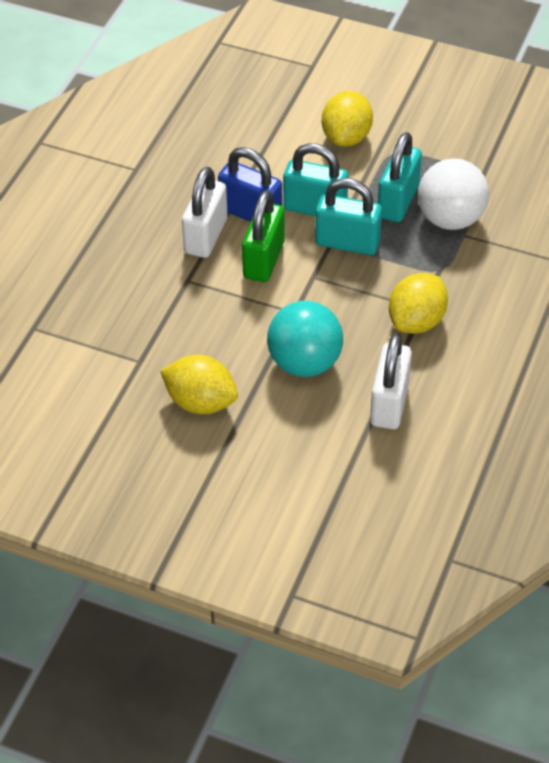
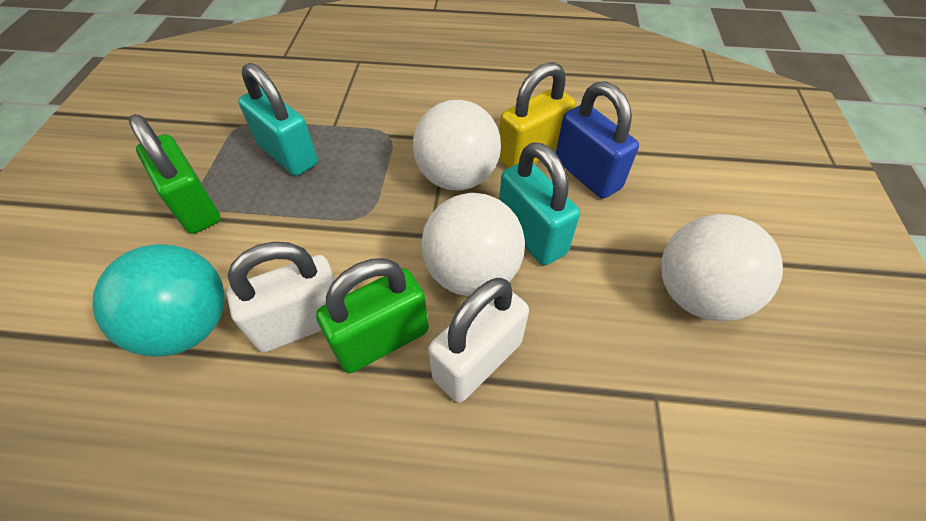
green padlock: 1 -> 2
turquoise padlock: 3 -> 2
white ball: 1 -> 3
yellow lemon: 3 -> 0
yellow padlock: 0 -> 1

